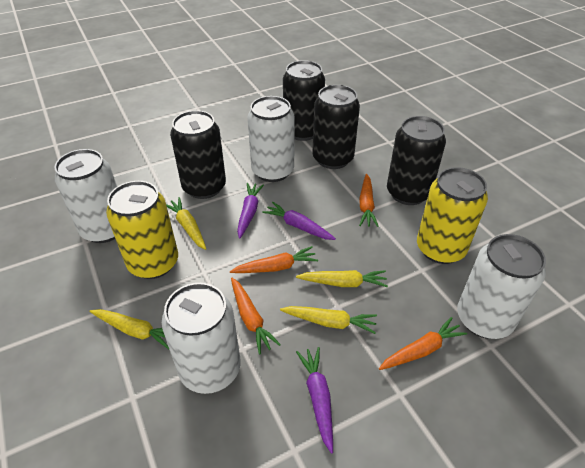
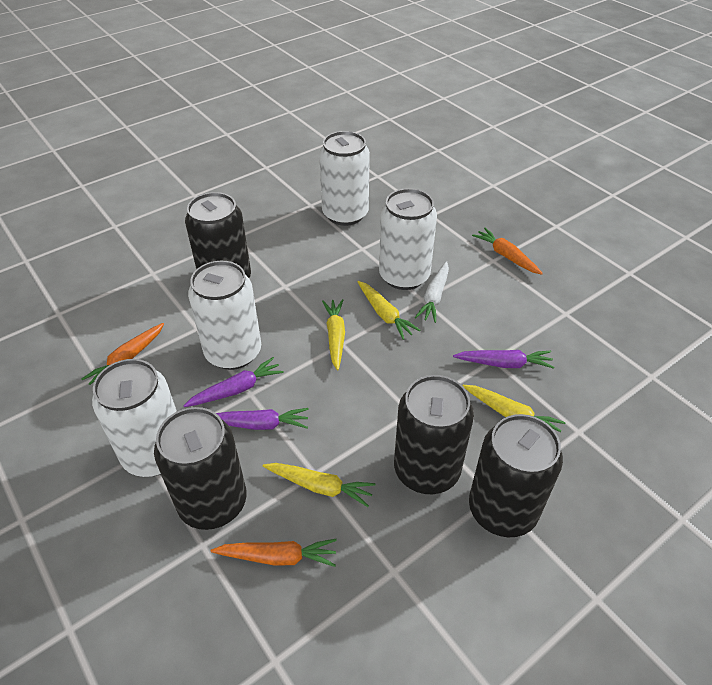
orange carrot: 4 -> 3
white carrot: 0 -> 1
yellow can: 2 -> 0

